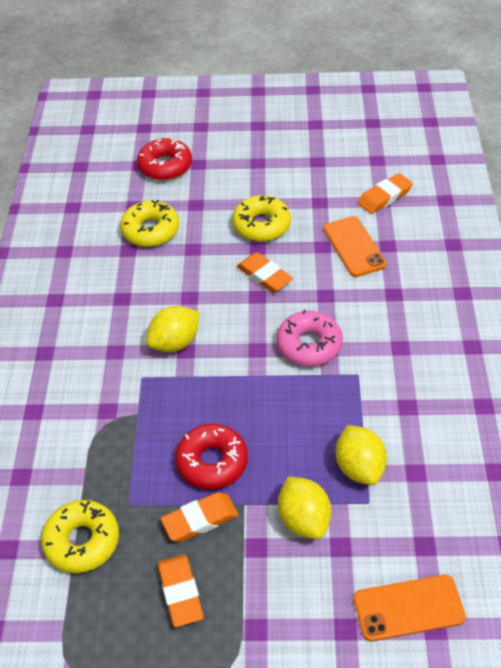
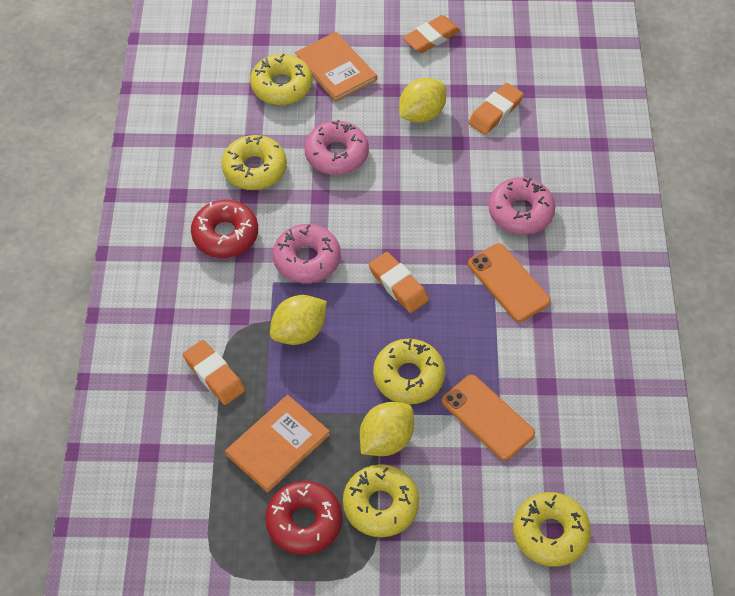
orange book: 0 -> 2
pink donut: 1 -> 3
yellow donut: 3 -> 5

